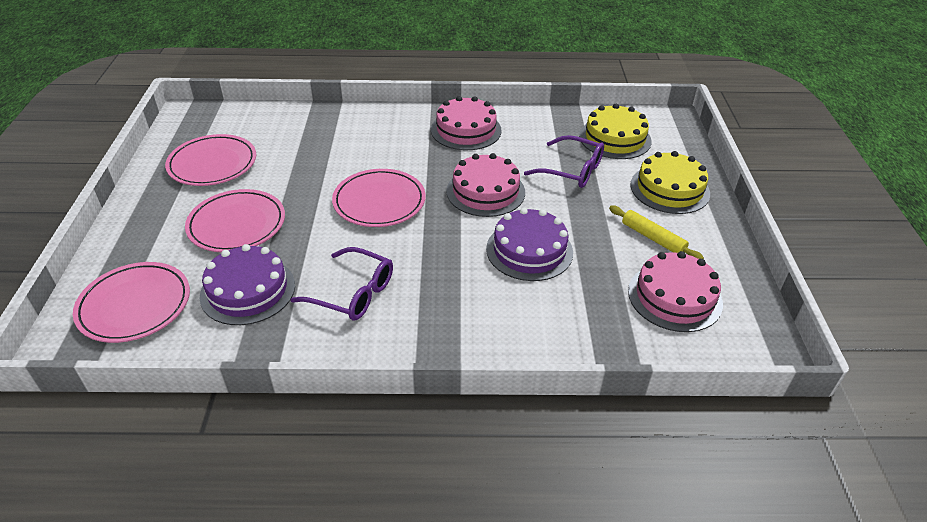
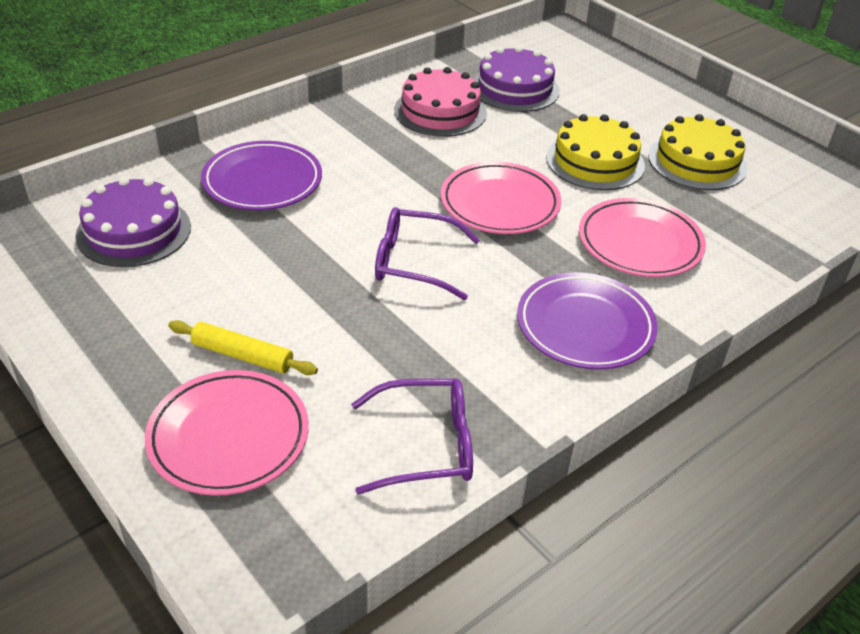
pink cake: 3 -> 1
pink plate: 4 -> 3
purple plate: 0 -> 2

